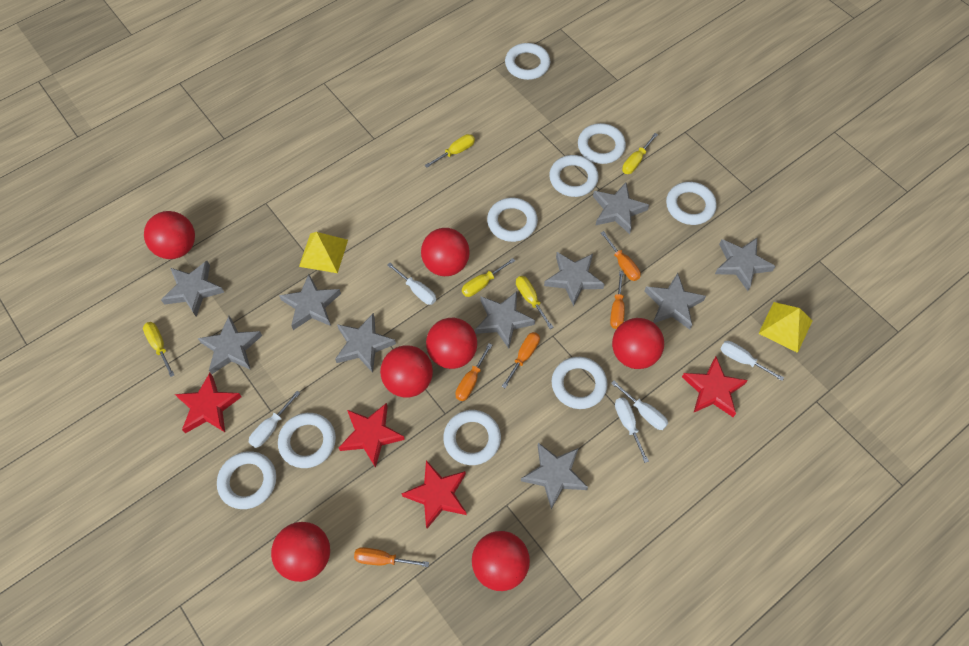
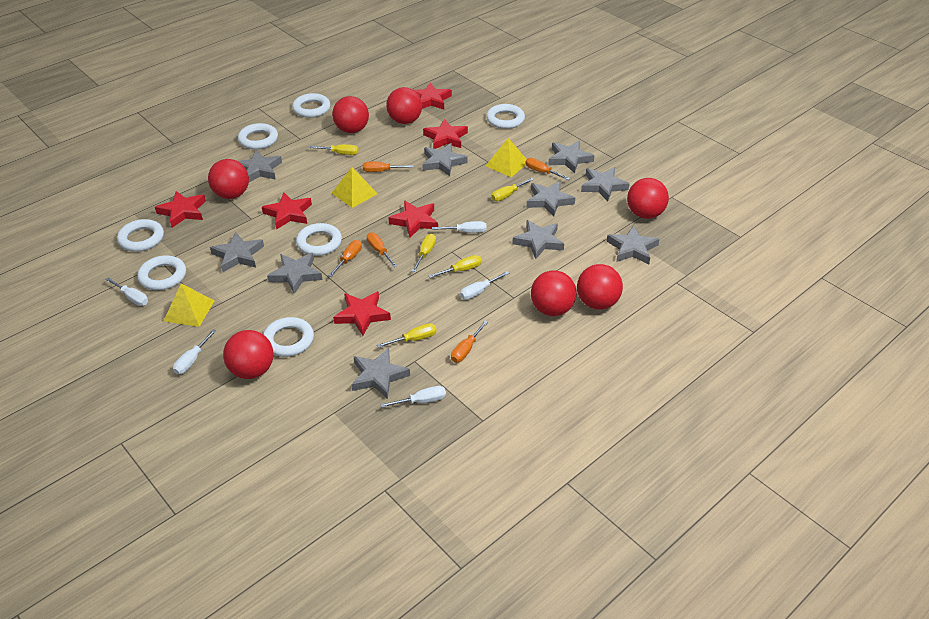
red star: 4 -> 6
white ring: 9 -> 7
yellow pyramid: 2 -> 3

